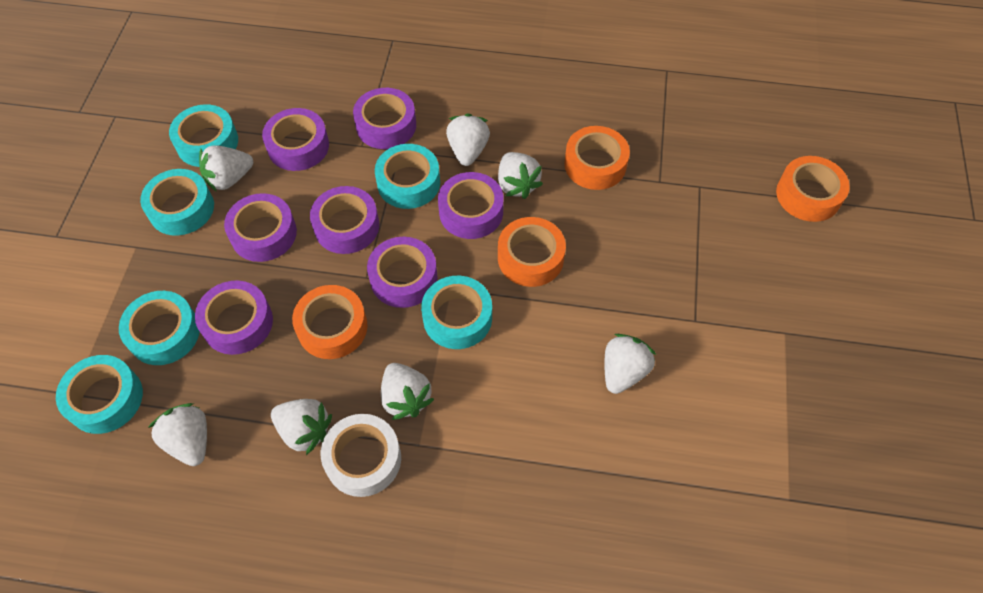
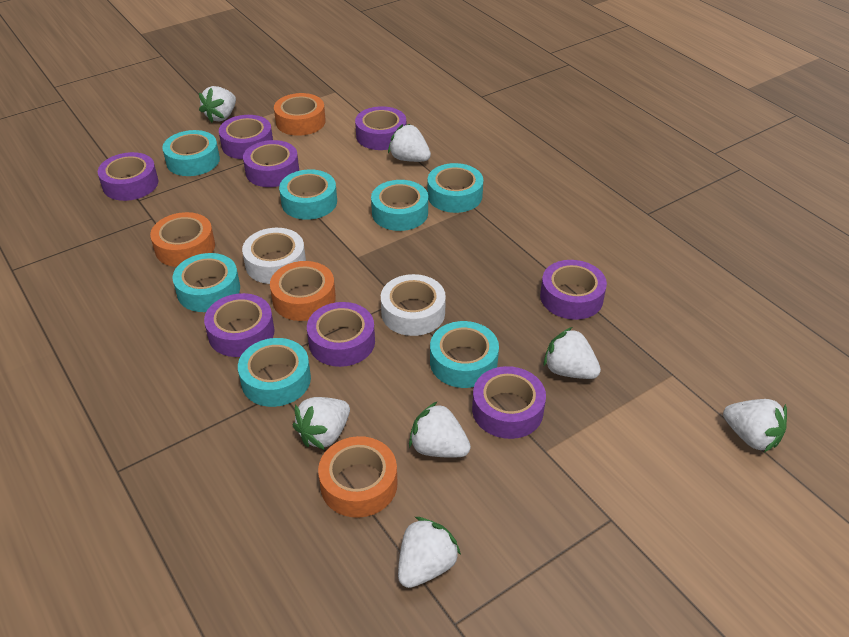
purple tape: 7 -> 8
turquoise tape: 6 -> 7
white tape: 1 -> 2

